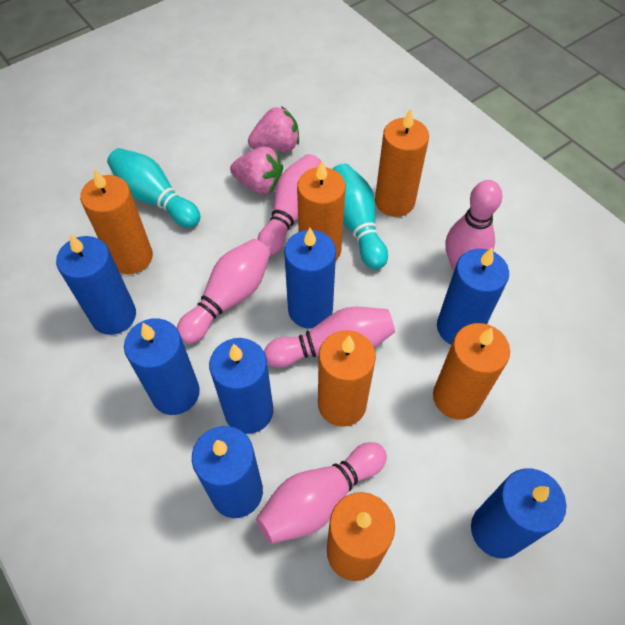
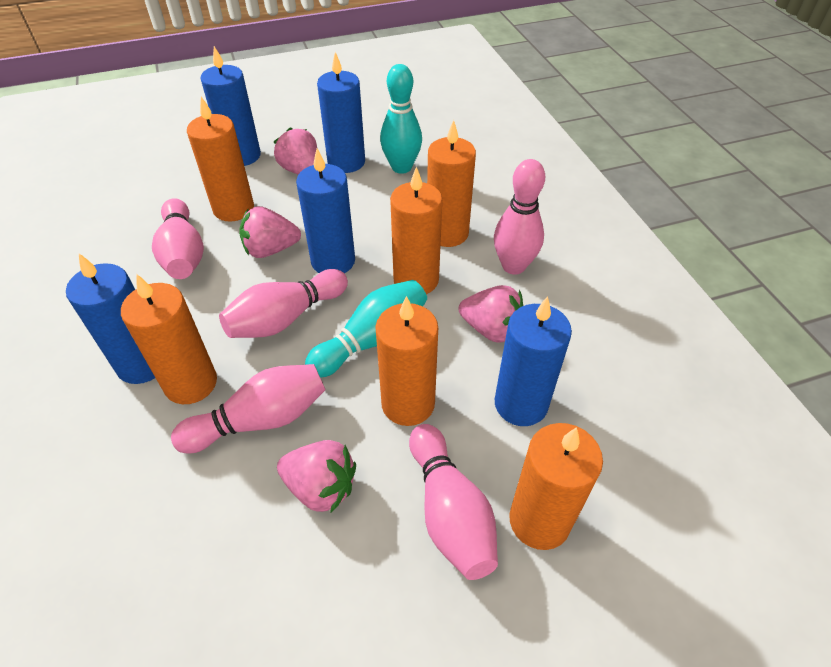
blue candle: 7 -> 5
pink strawberry: 2 -> 4

